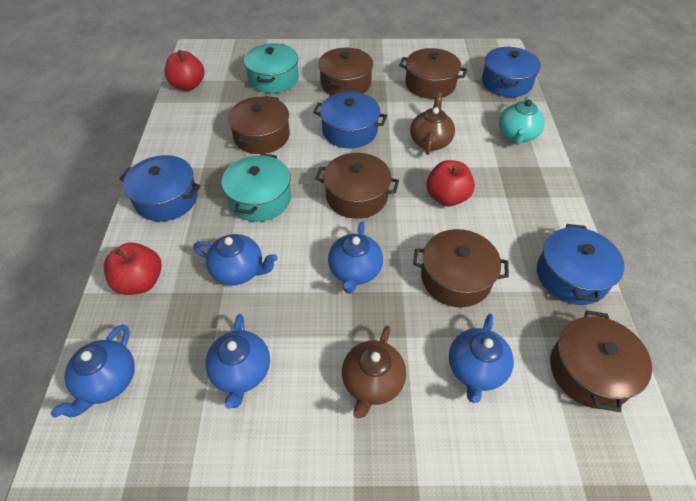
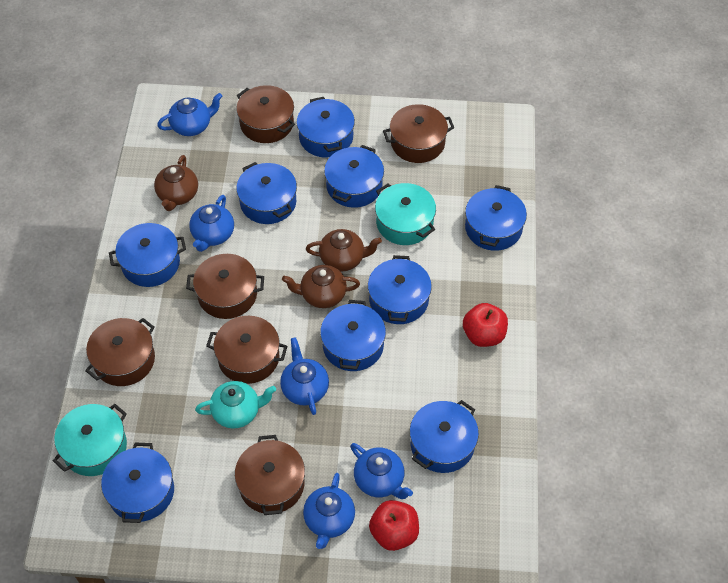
blue pot: 4 -> 9
brown teapot: 2 -> 3
red apple: 3 -> 2

